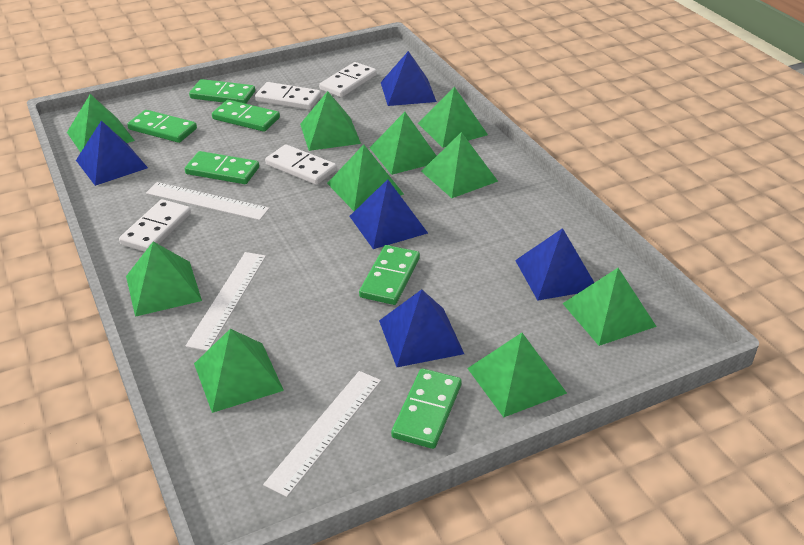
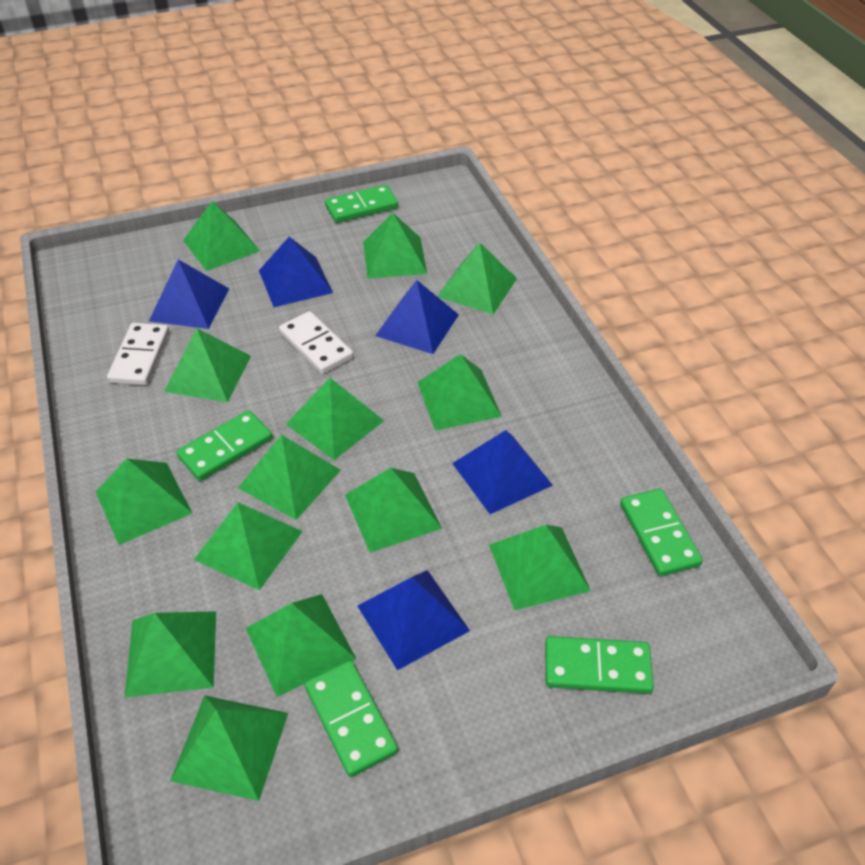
green domino: 6 -> 5
green pyramid: 10 -> 14
white domino: 4 -> 2
white ruler: 3 -> 0

